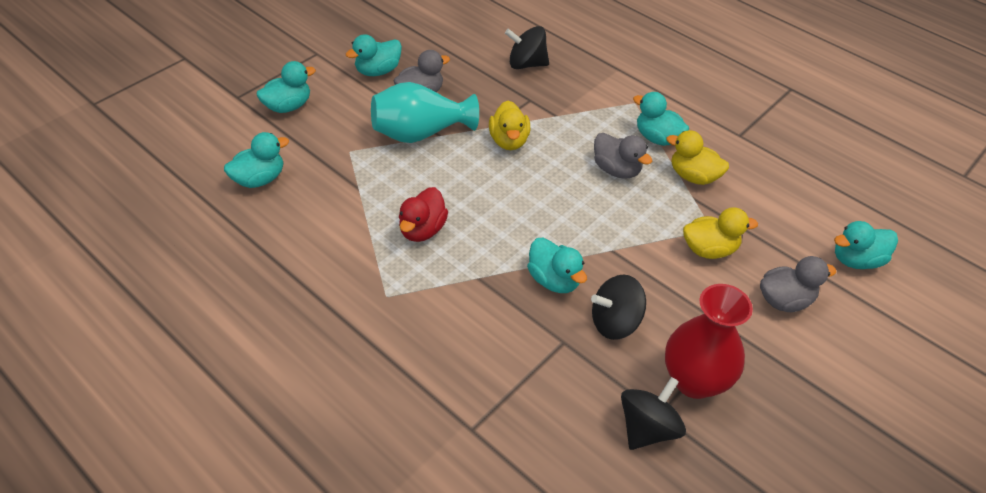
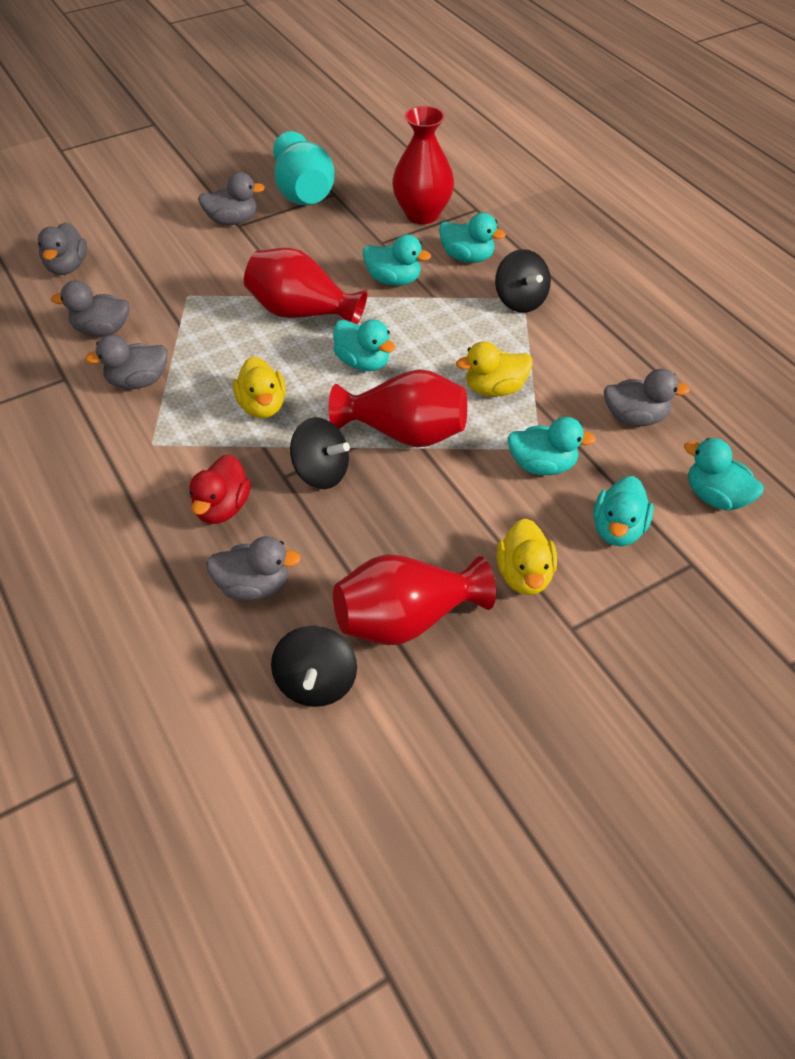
grey duck: 3 -> 6
red vase: 1 -> 4

